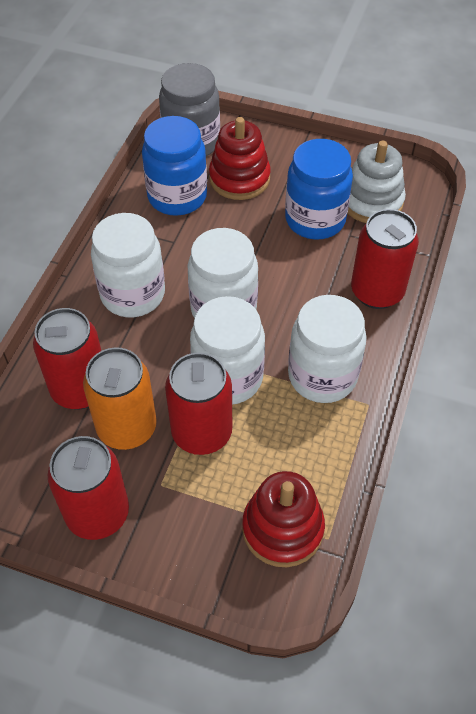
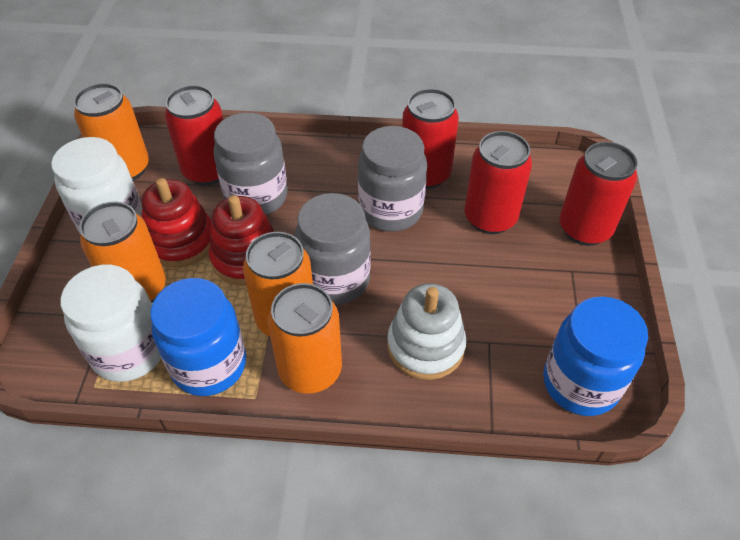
grey jar: 1 -> 3
orange can: 1 -> 4
white jar: 4 -> 2

